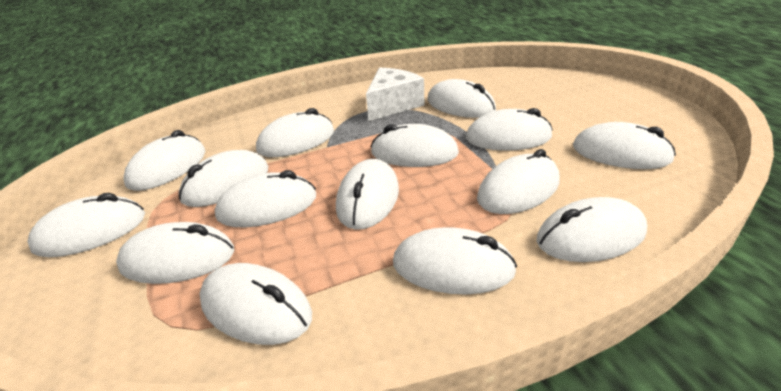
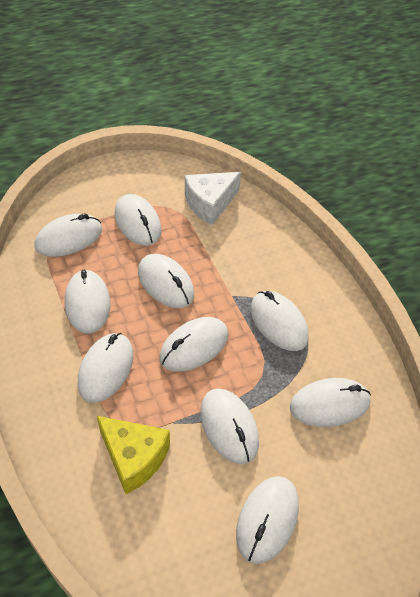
white mouse: 15 -> 10
yellow cheese: 0 -> 1

